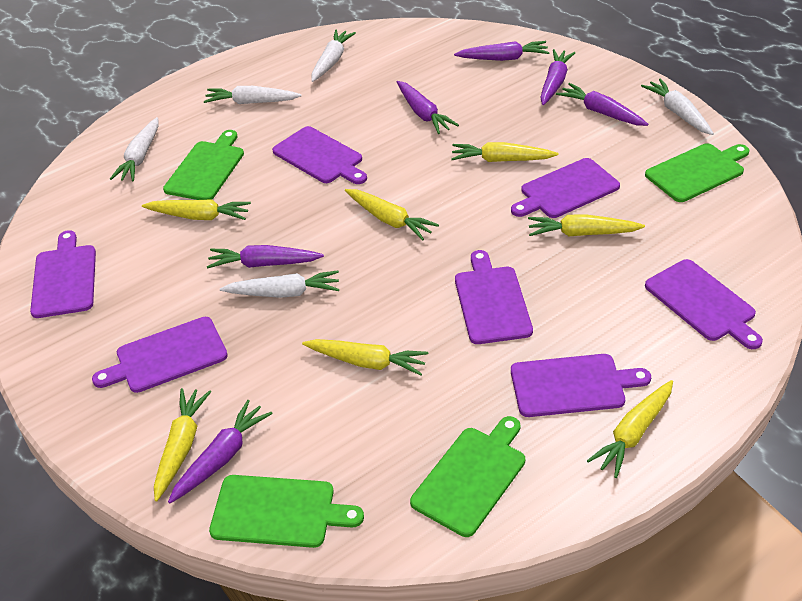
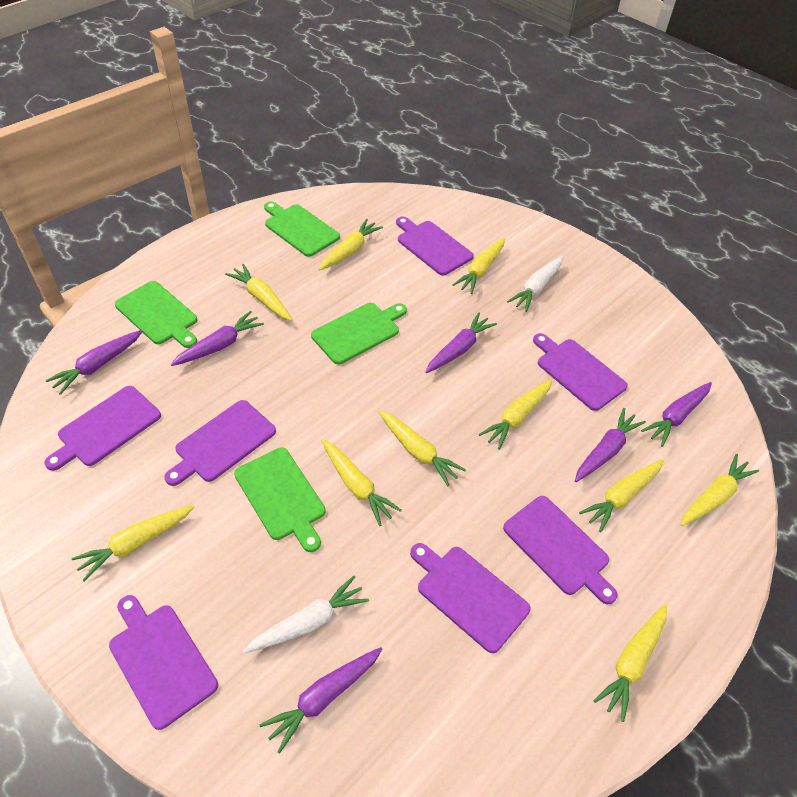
white carrot: 5 -> 2
yellow carrot: 7 -> 10

